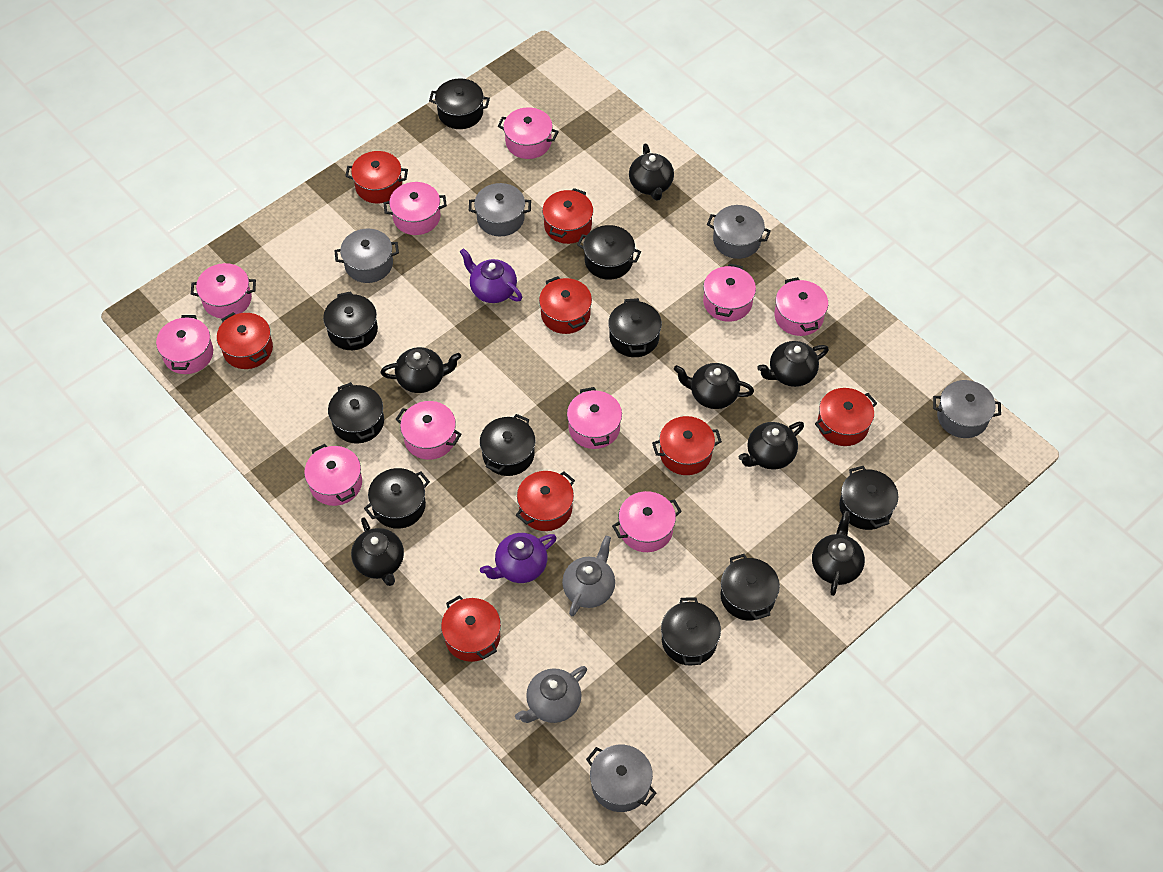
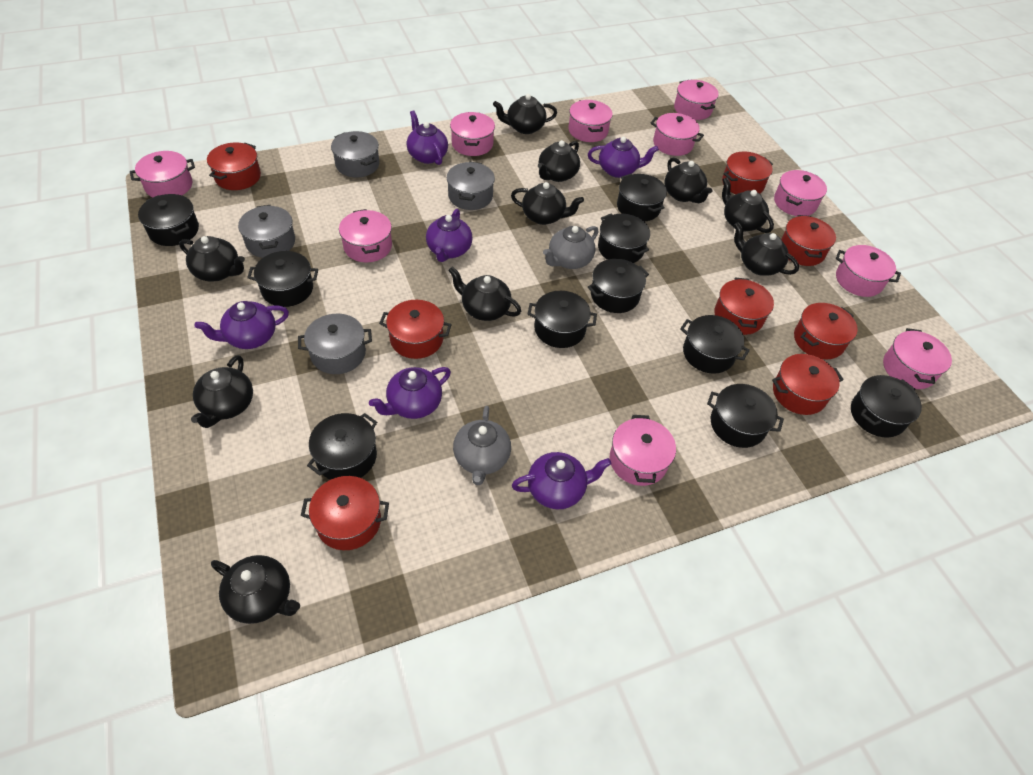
black teapot: 7 -> 10
grey pot: 5 -> 4
purple teapot: 2 -> 6

